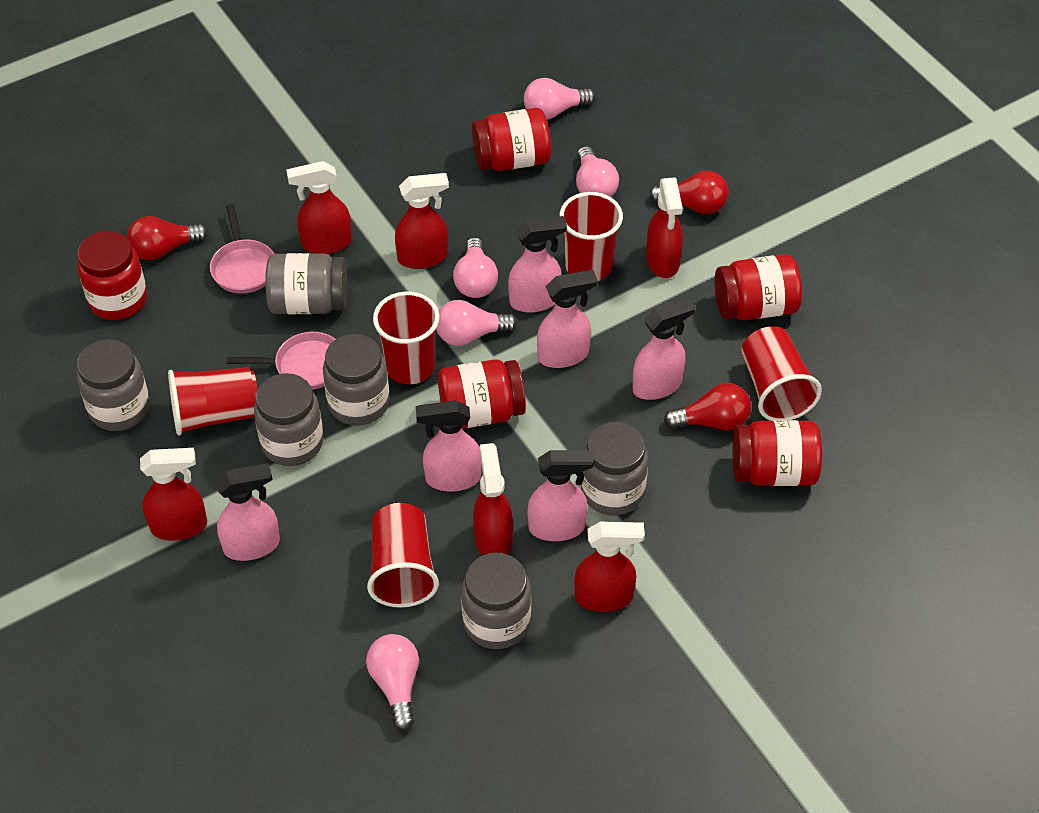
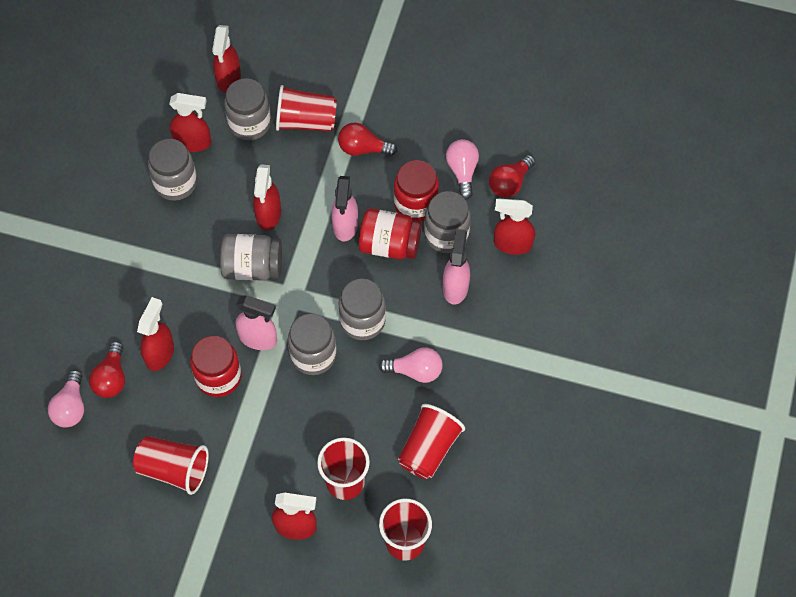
pink light bulb: 5 -> 3
pink pan: 2 -> 0
pink spray bottle: 6 -> 3
red jar: 5 -> 3

